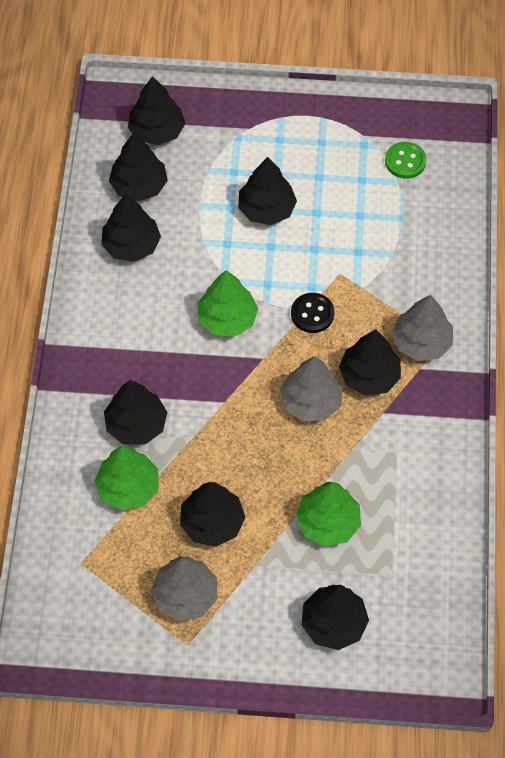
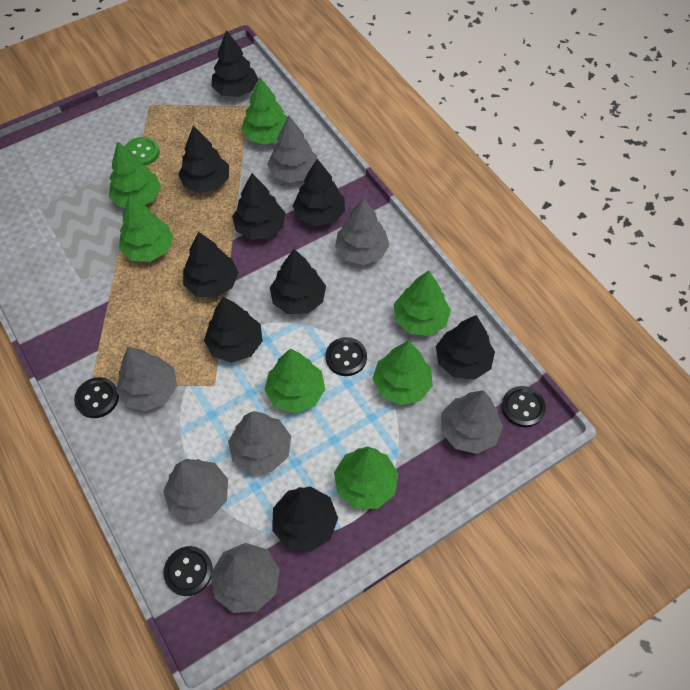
black button: 1 -> 4
black tree: 8 -> 9
green tree: 3 -> 7
grey tree: 3 -> 7

